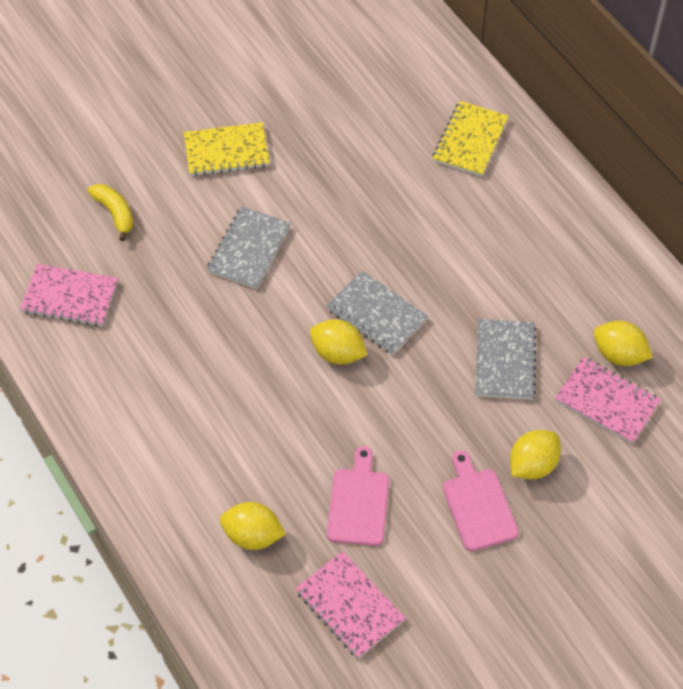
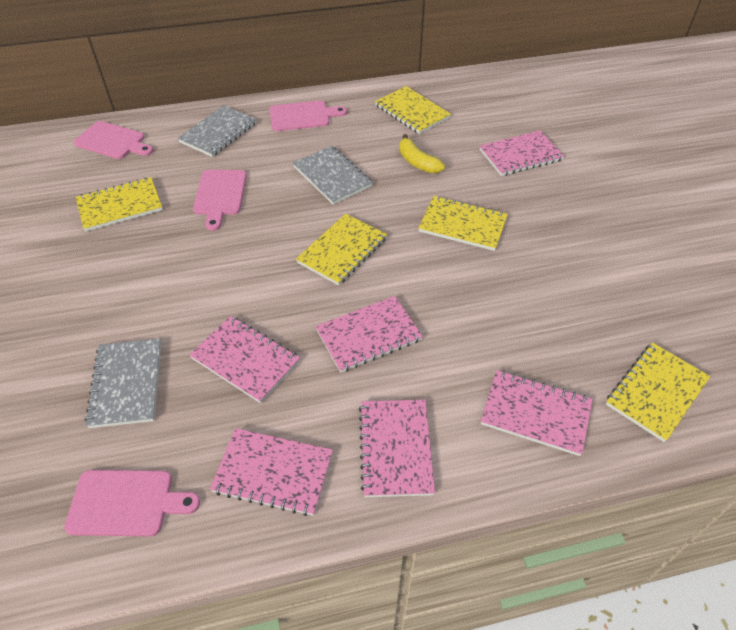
pink cutting board: 2 -> 4
pink notebook: 3 -> 6
yellow lemon: 4 -> 0
yellow notebook: 2 -> 5

